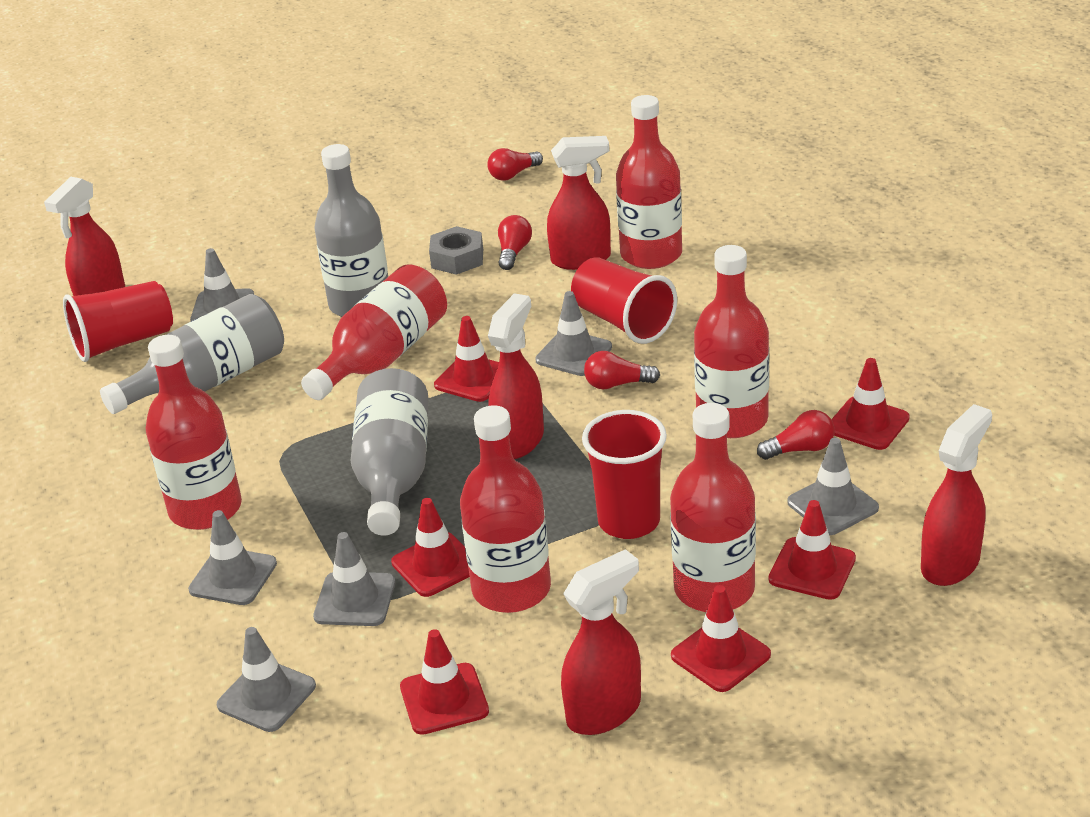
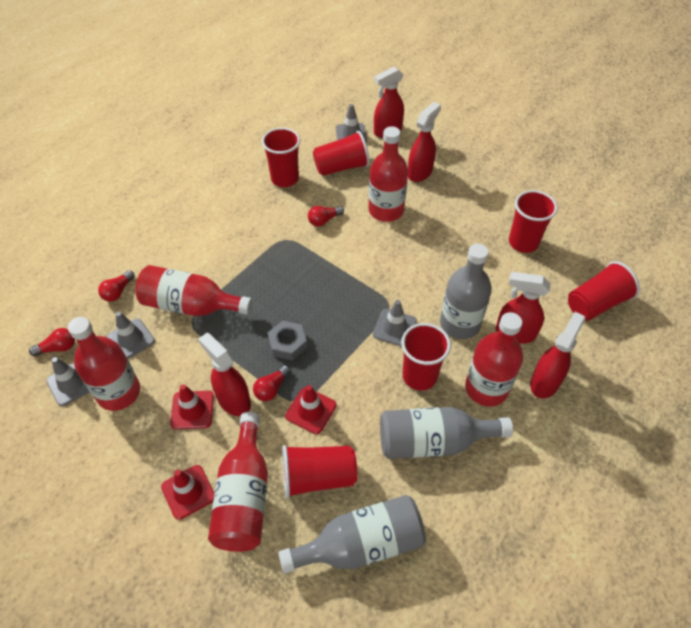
grey traffic cone: 6 -> 4
red bottle: 6 -> 5
red cup: 3 -> 6
red traffic cone: 6 -> 3

